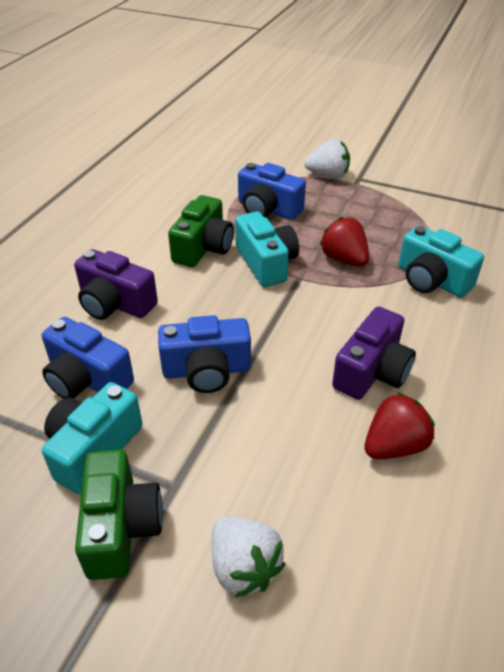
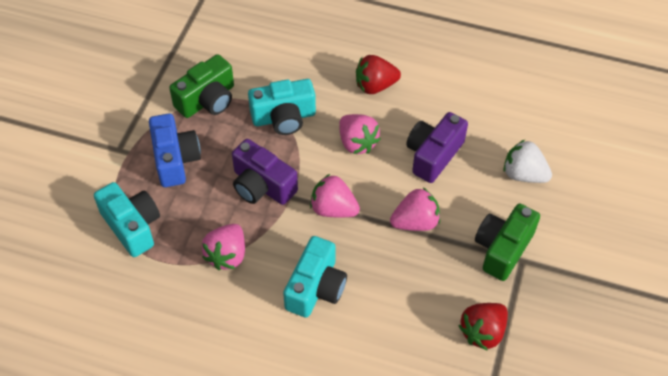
blue camera: 3 -> 1
pink strawberry: 0 -> 4
white strawberry: 2 -> 1

